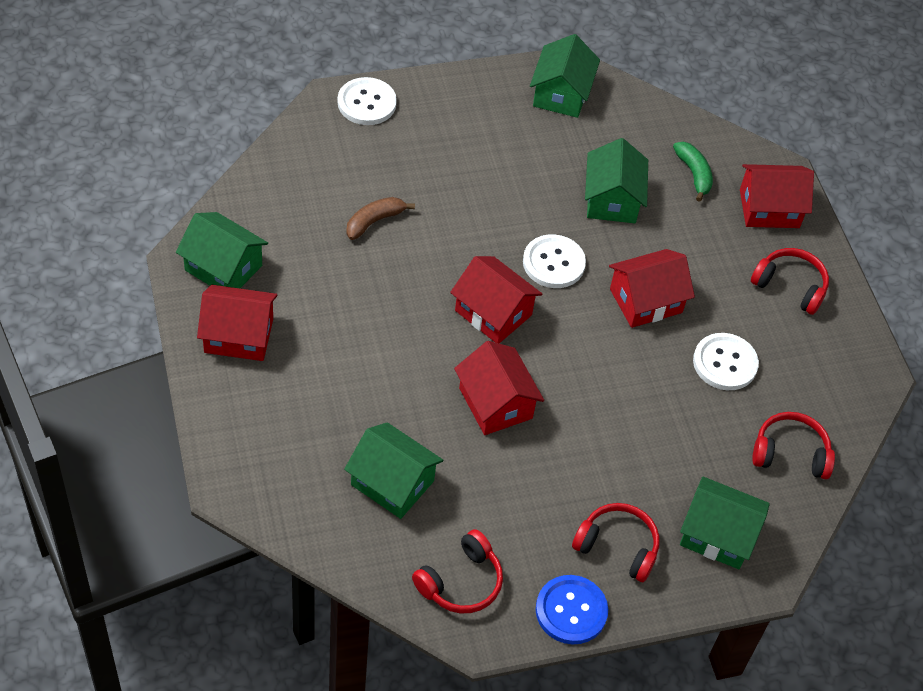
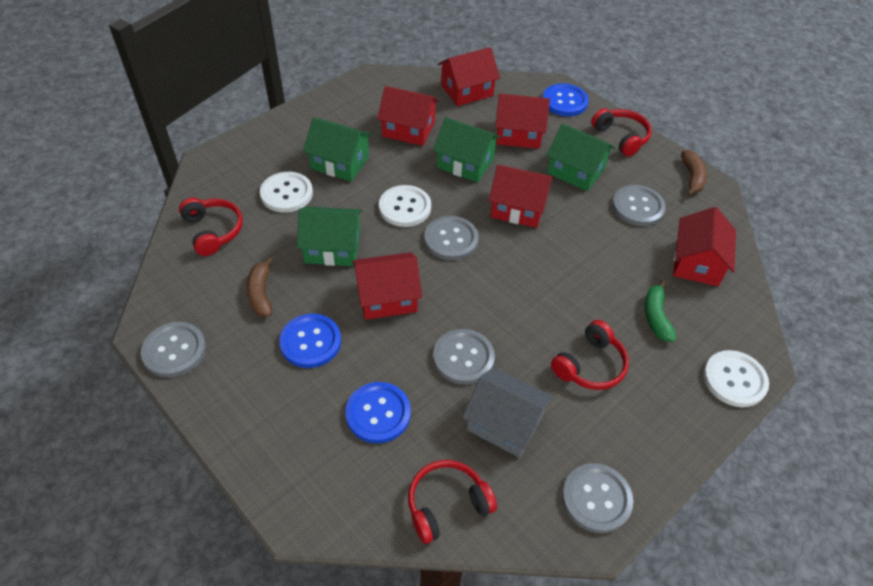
blue button: 1 -> 3
brown banana: 1 -> 2
green house: 5 -> 4
grey button: 0 -> 5
grey house: 0 -> 1
red house: 5 -> 6

